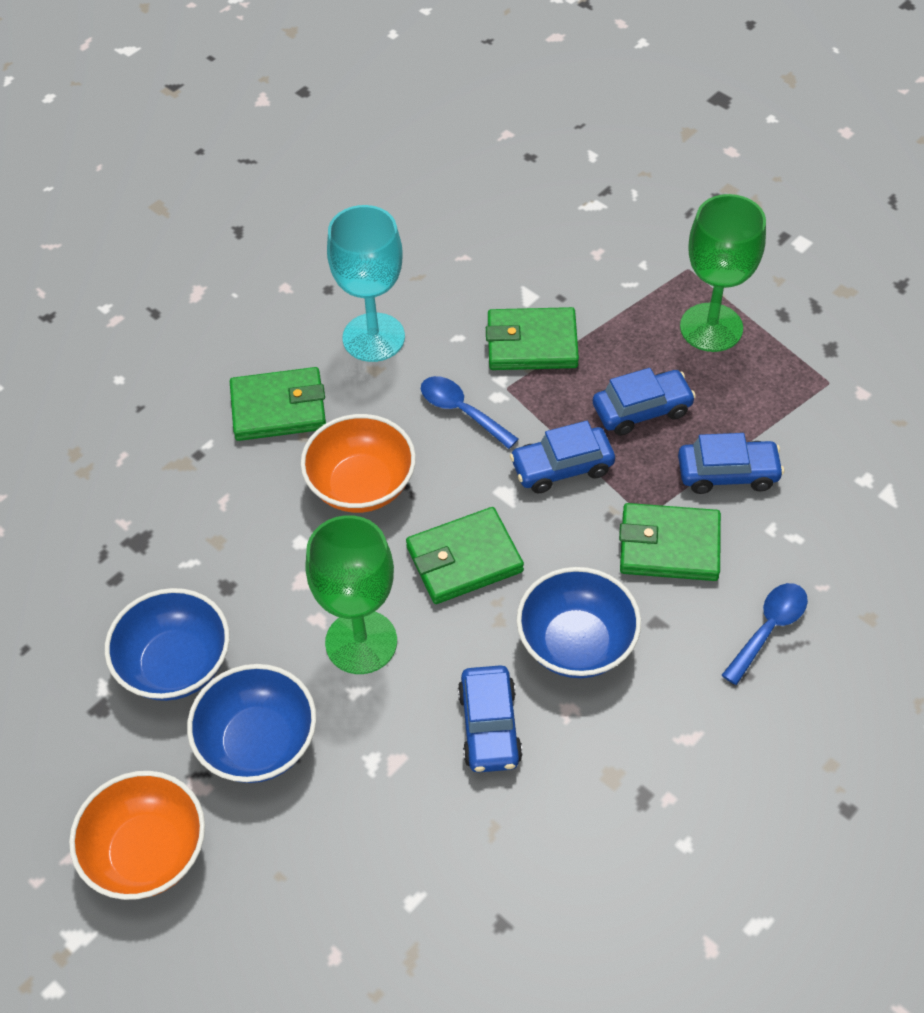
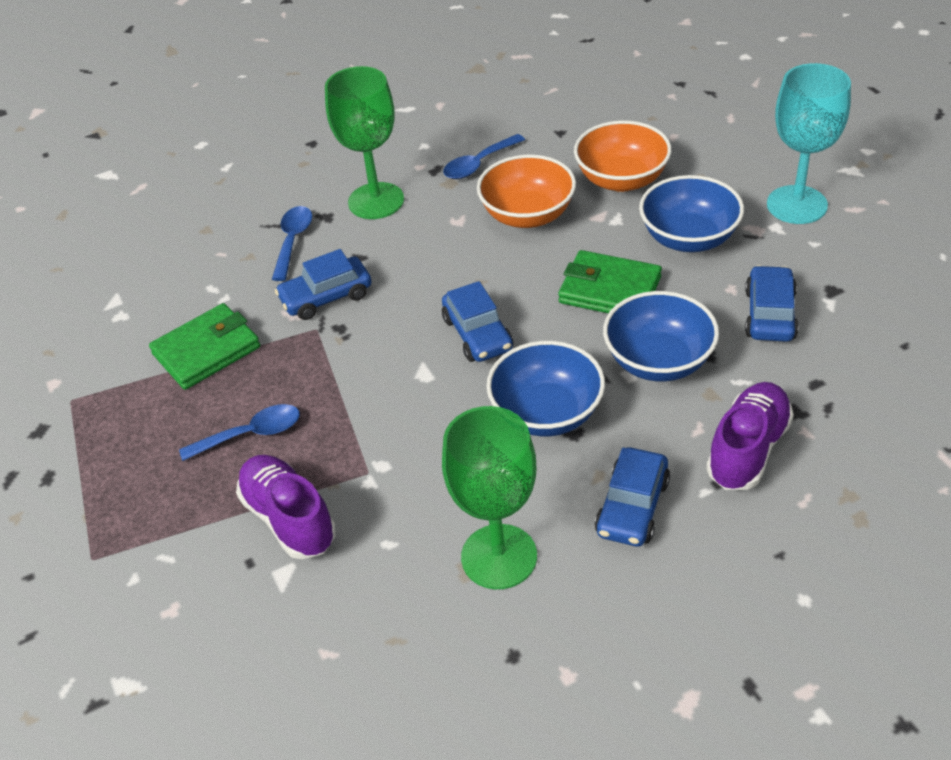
blue spoon: 2 -> 3
green wallet: 4 -> 2
purple shoe: 0 -> 2

